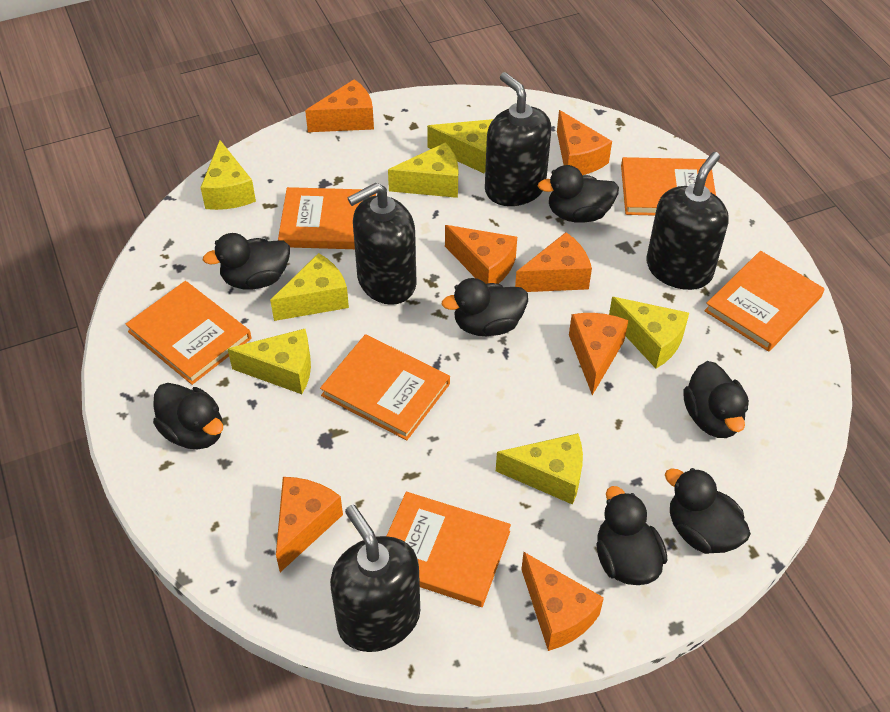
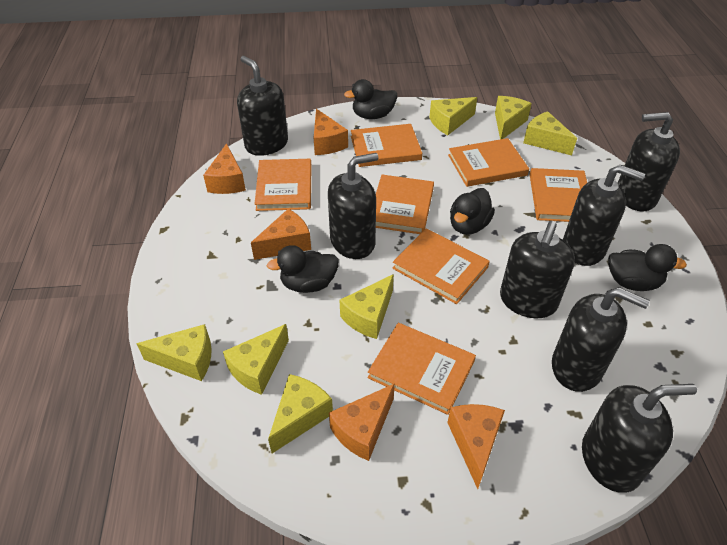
black duck: 7 -> 4
black soap dispenser: 4 -> 7
orange book: 6 -> 7
orange cheese: 7 -> 5

